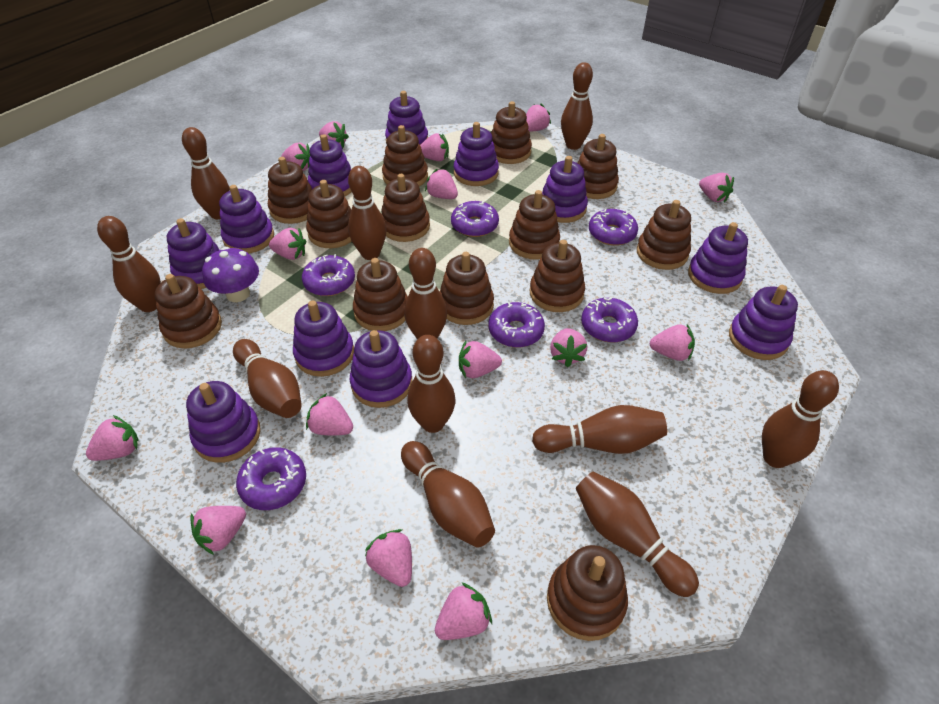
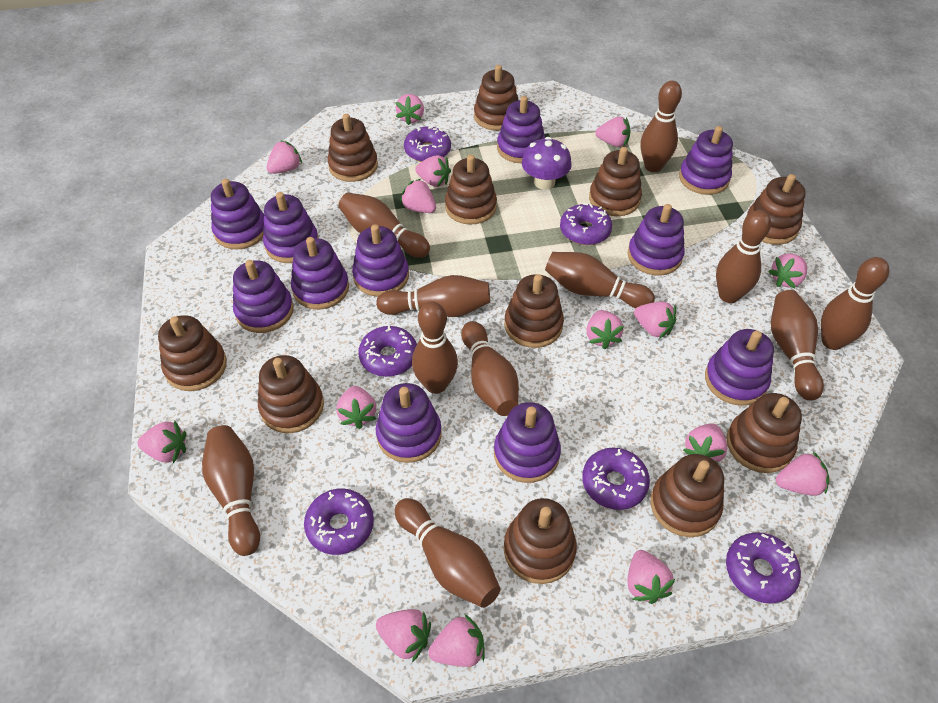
brown stacking toy: 13 -> 11

